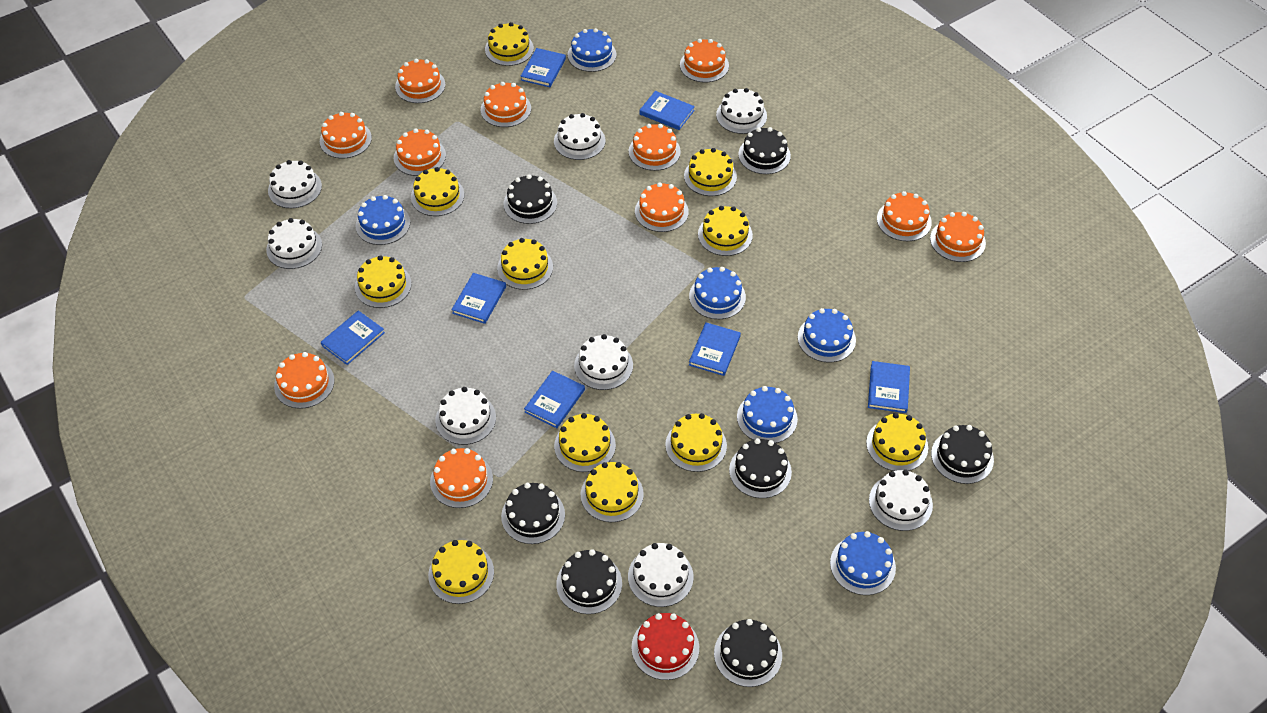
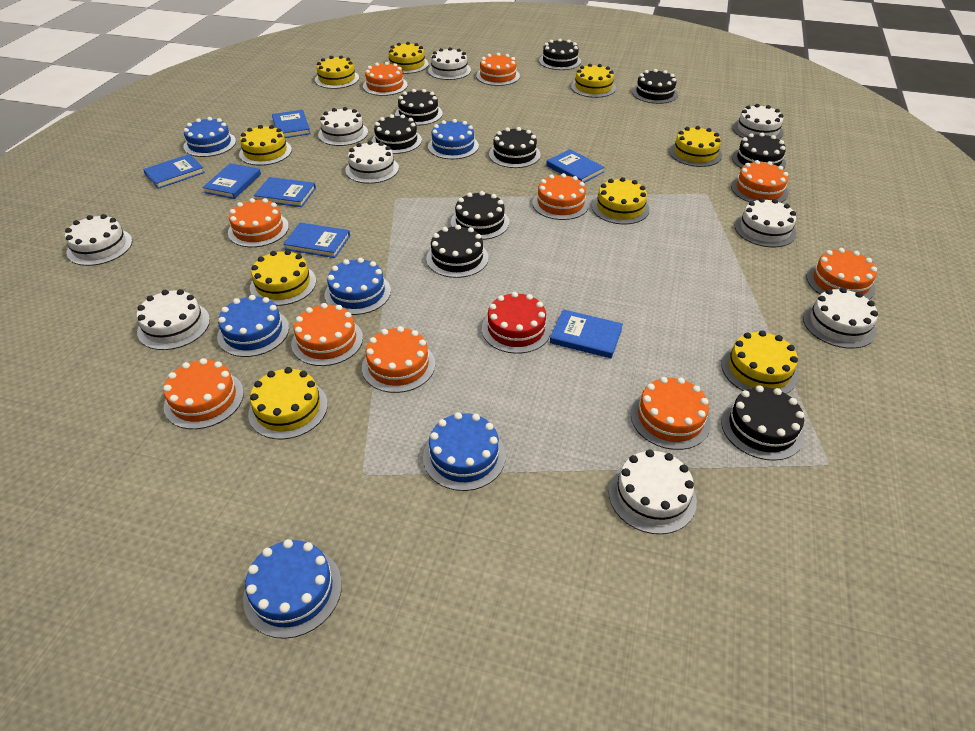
black cake: 7 -> 9
orange cake: 11 -> 10
white cake: 8 -> 9
yellow cake: 11 -> 9

